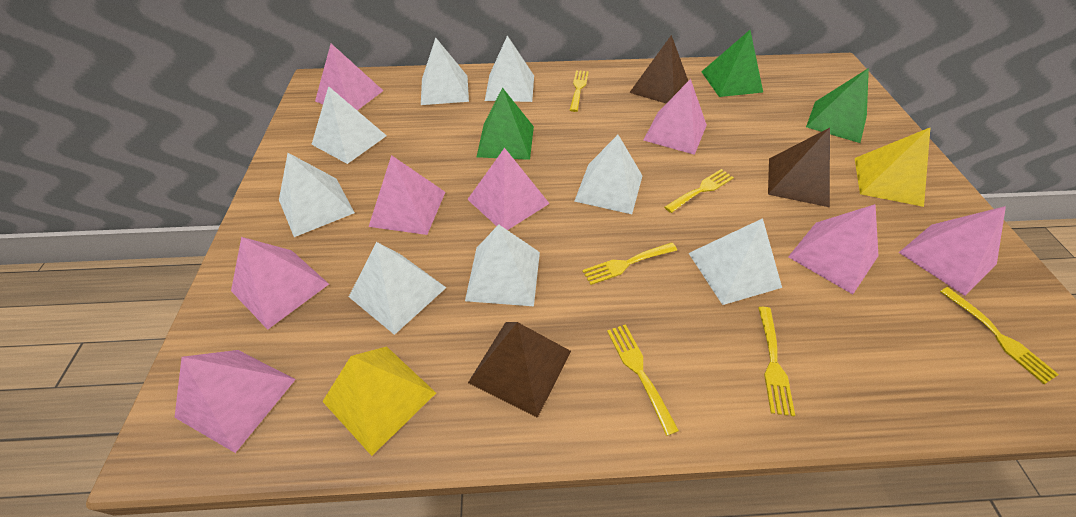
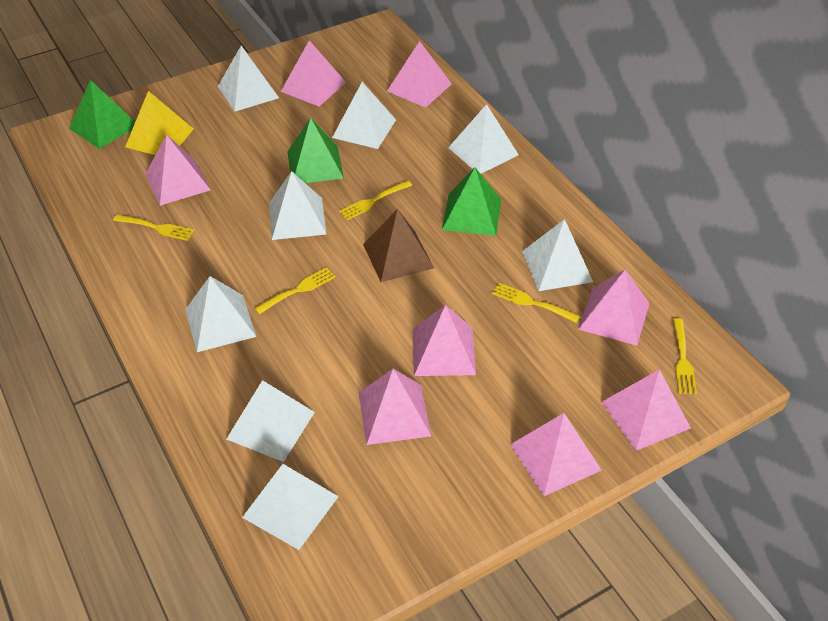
brown pyramid: 3 -> 1
yellow fork: 6 -> 5
yellow pyramid: 2 -> 1

